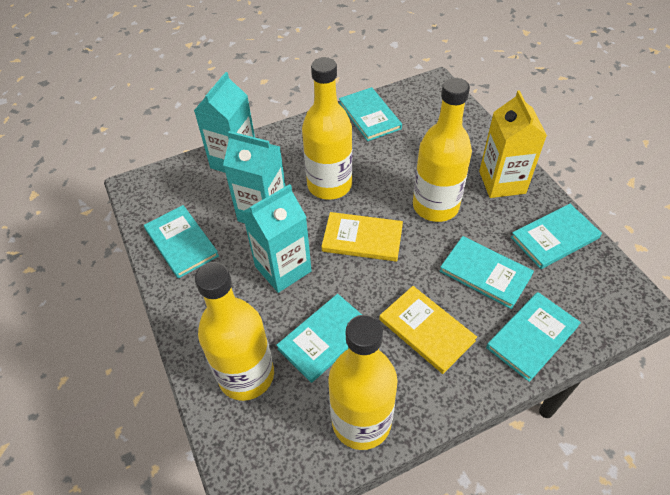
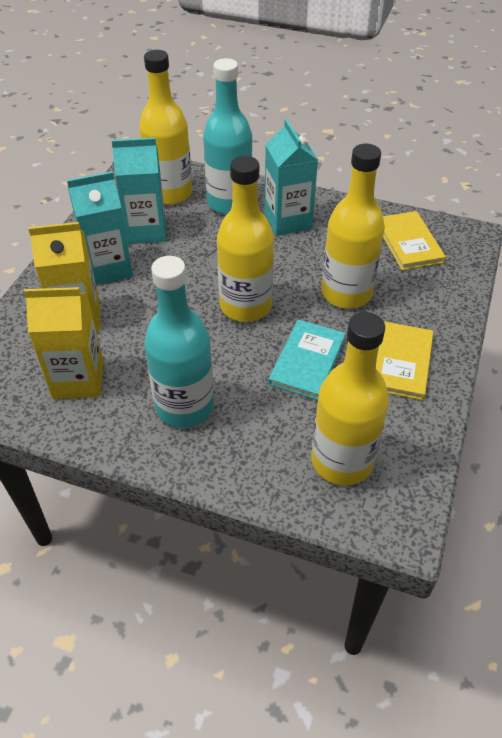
turquoise book: 6 -> 1
turquoise bottle: 0 -> 2
yellow carton: 1 -> 2

